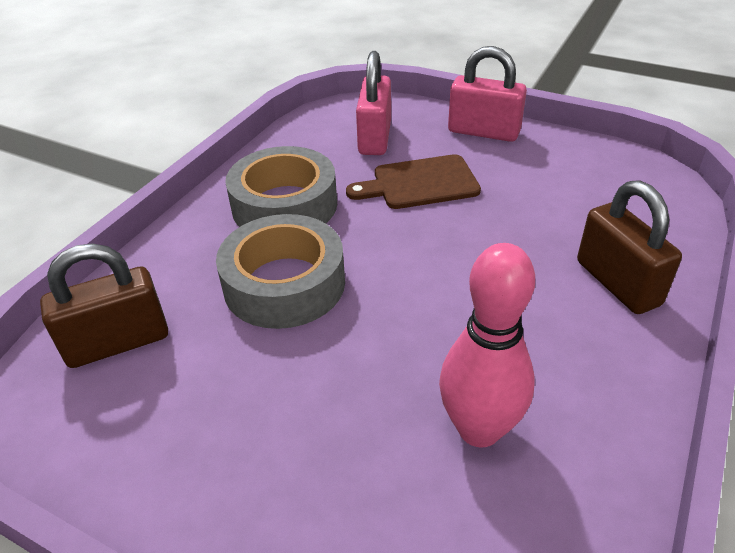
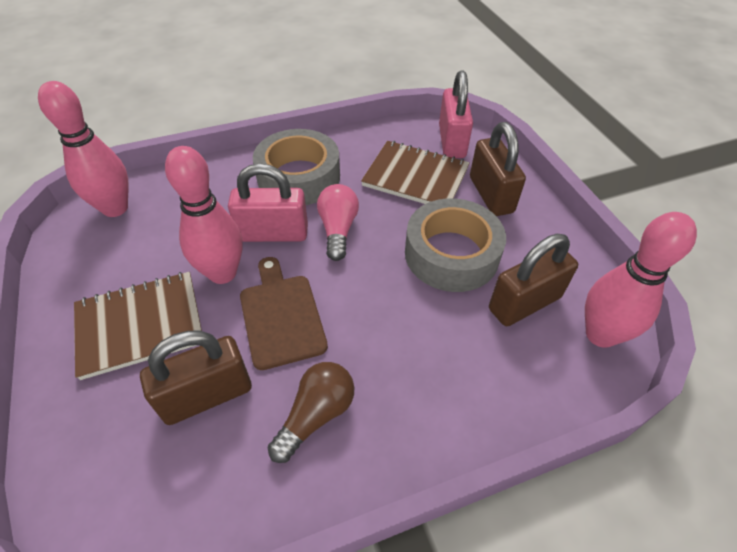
brown light bulb: 0 -> 1
brown notebook: 0 -> 2
brown padlock: 2 -> 3
pink bowling pin: 1 -> 3
pink light bulb: 0 -> 1

